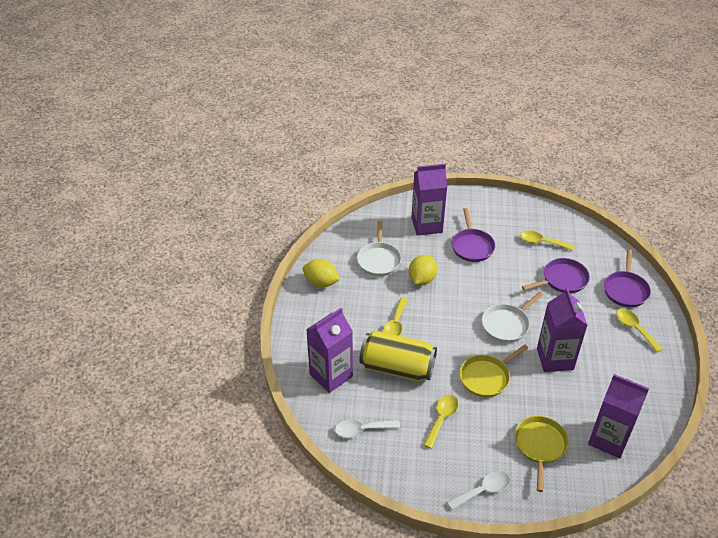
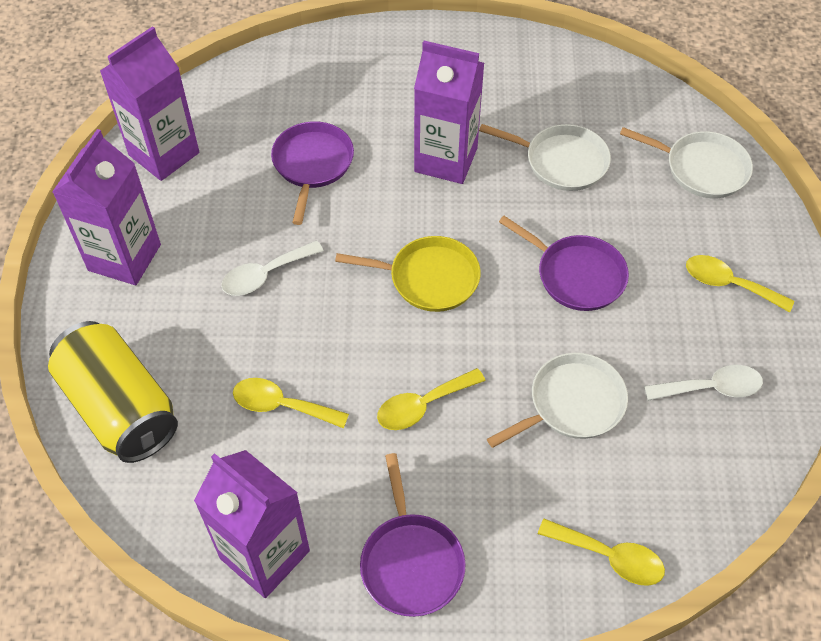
white pan: 2 -> 3
yellow lemon: 2 -> 0
yellow pan: 2 -> 1

